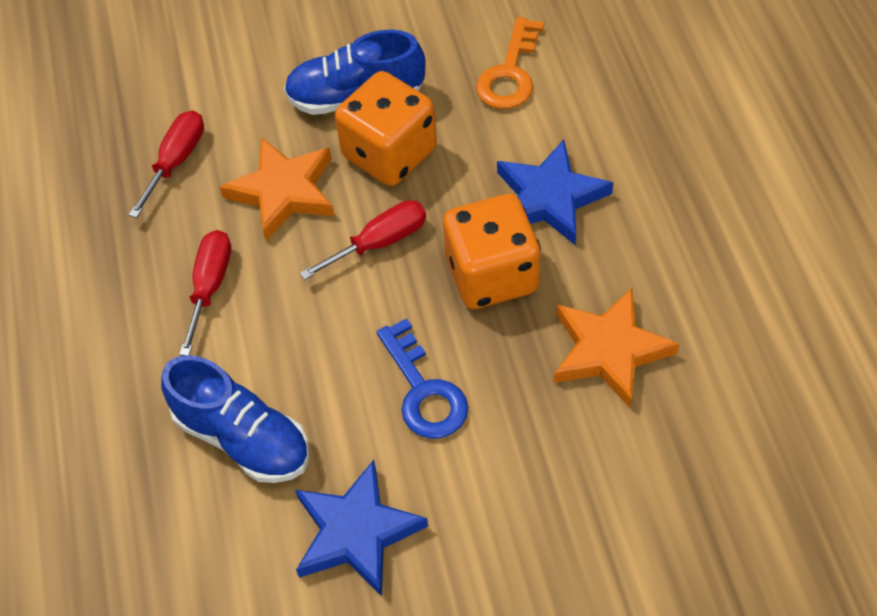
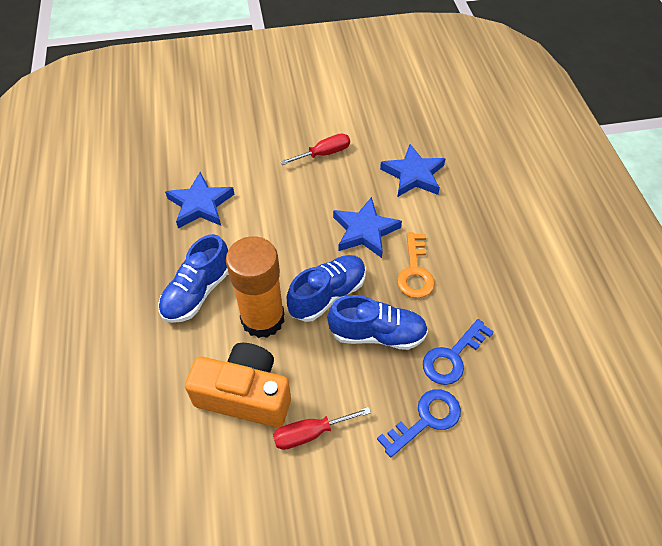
blue key: 1 -> 2
blue shoe: 2 -> 3
blue star: 2 -> 3
orange camera: 0 -> 1
orange dice: 2 -> 0
orange glue stick: 0 -> 1
orange star: 2 -> 0
red screwdriver: 3 -> 2

